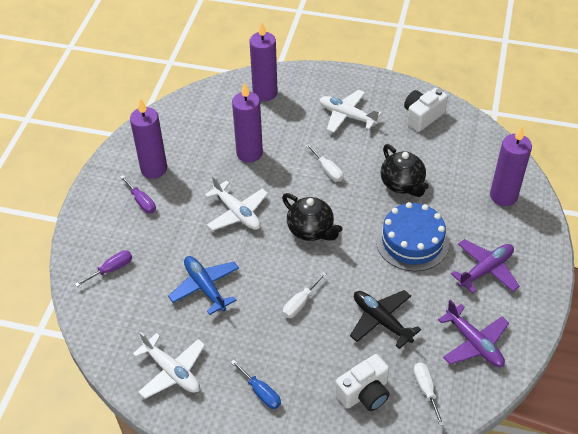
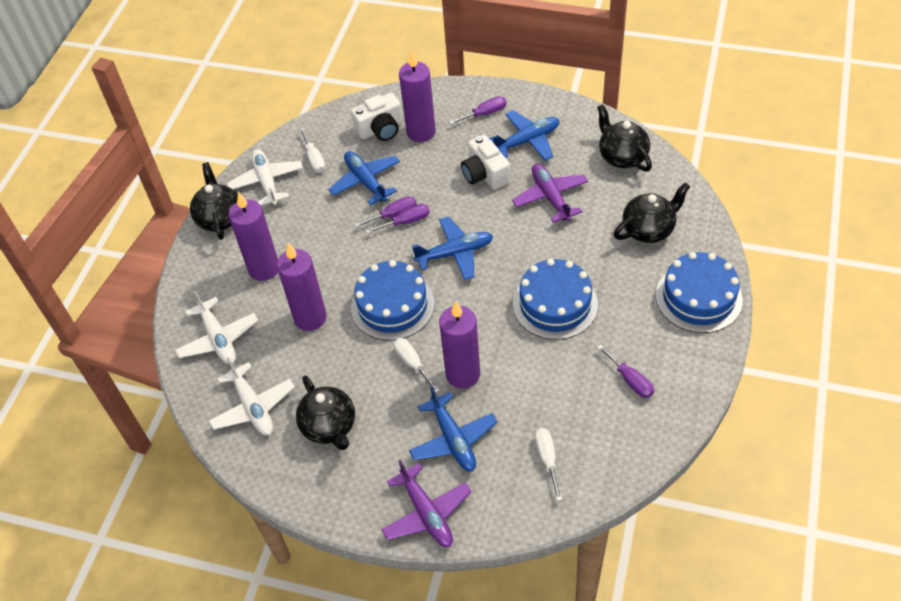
black plane: 1 -> 0
black teapot: 2 -> 4
blue cake: 1 -> 3
blue plane: 1 -> 4
blue screwdriver: 1 -> 0
purple screwdriver: 2 -> 4

